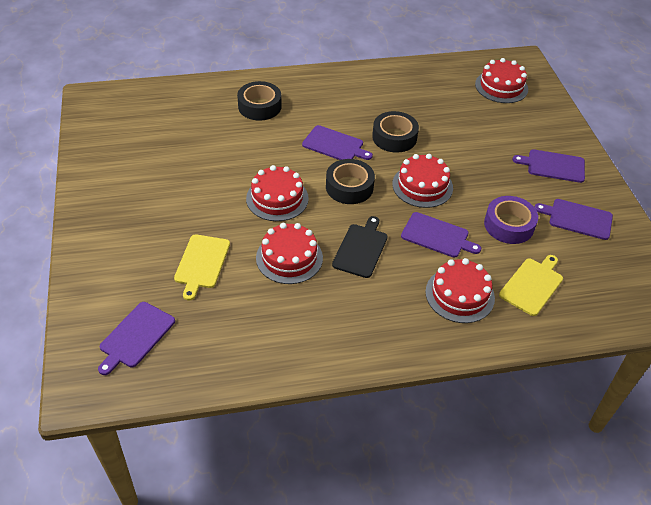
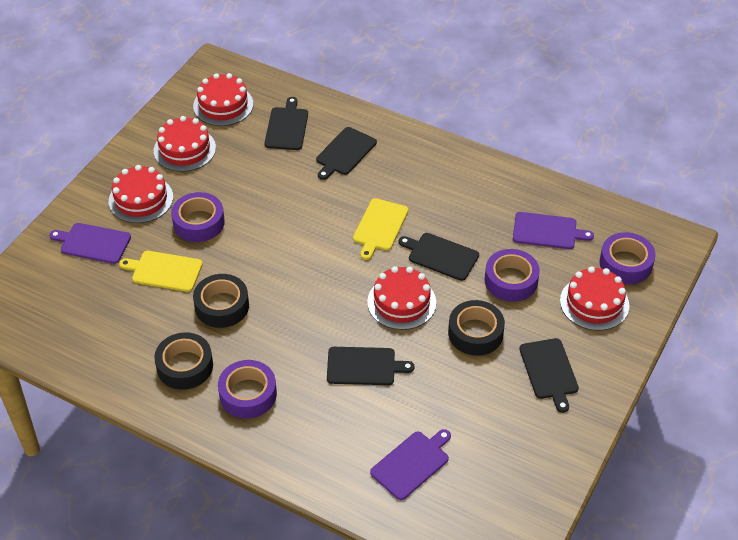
black cutting board: 1 -> 5
purple cutting board: 5 -> 3
purple tape: 1 -> 4

